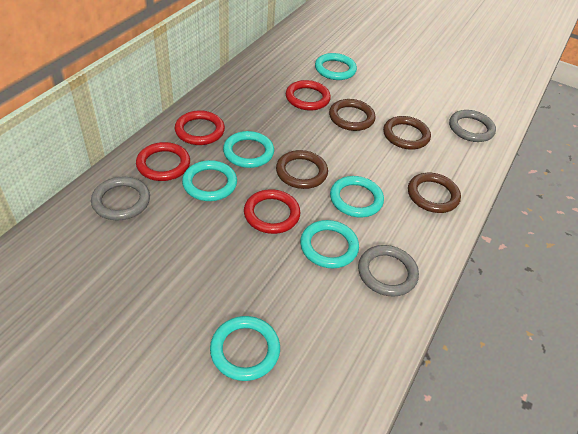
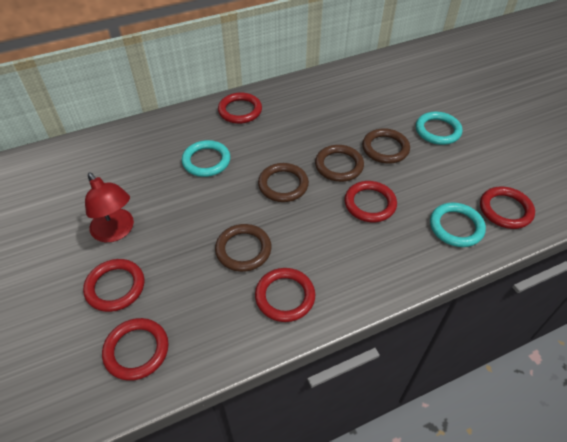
grey ring: 3 -> 0
red lamp: 0 -> 1
red ring: 4 -> 6
turquoise ring: 6 -> 3

